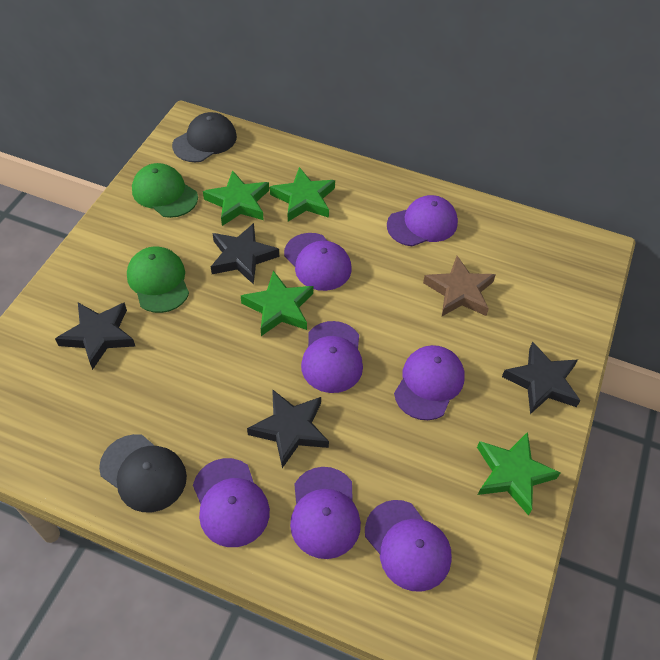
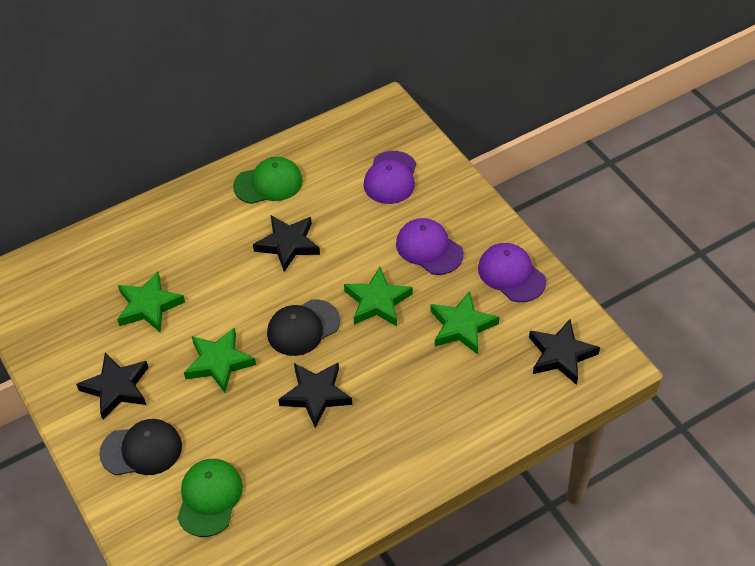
brown star: 1 -> 0
purple cap: 7 -> 3

